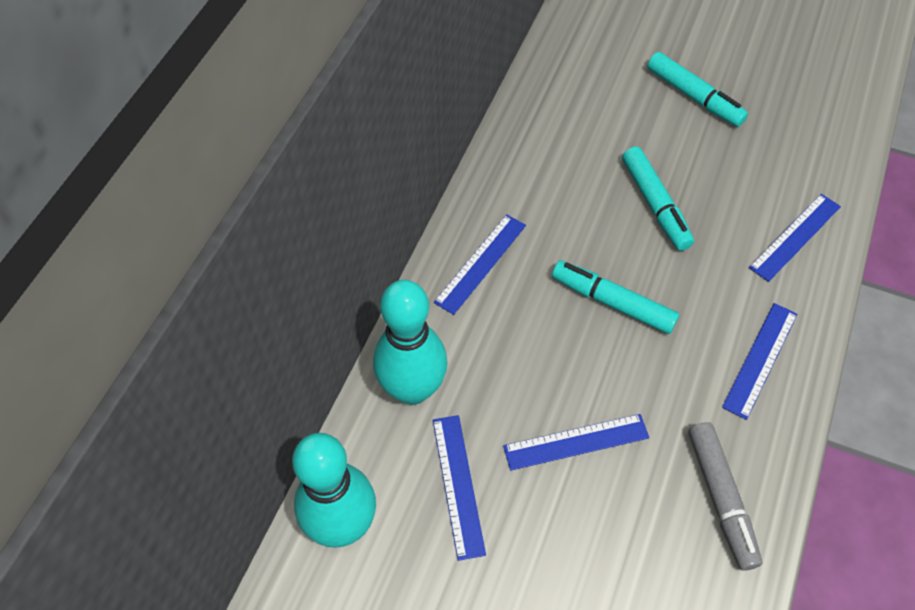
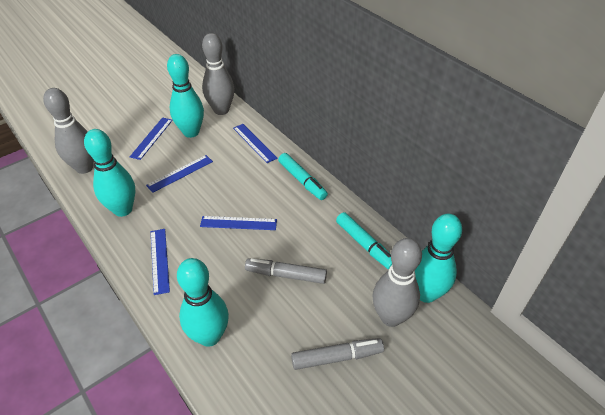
grey bowling pin: 0 -> 3
grey marker: 1 -> 2
turquoise bowling pin: 2 -> 4
turquoise marker: 3 -> 2

